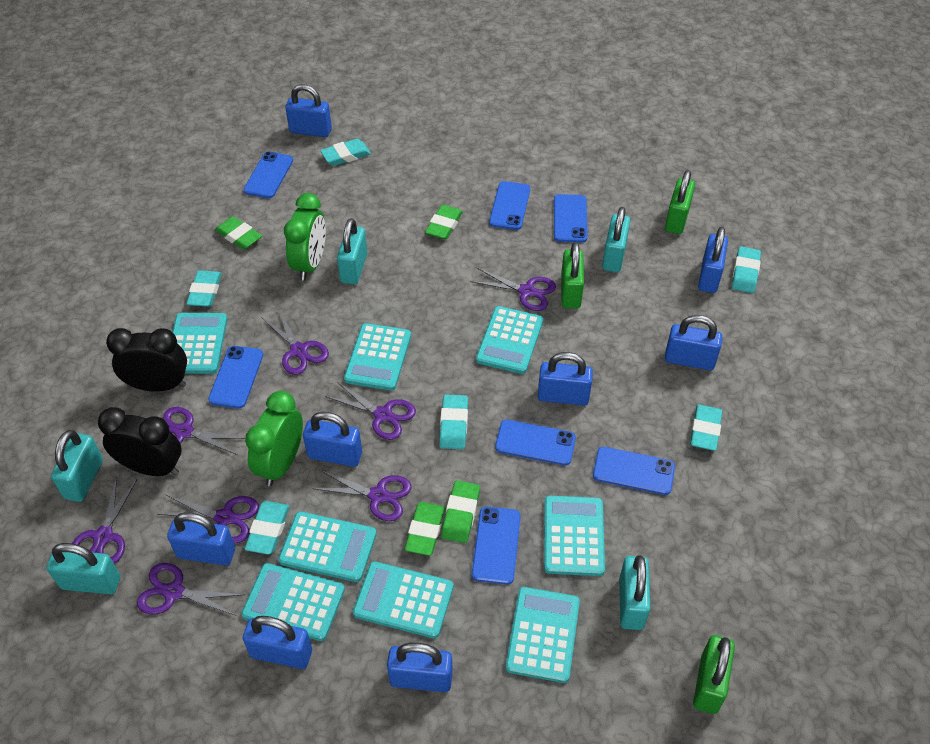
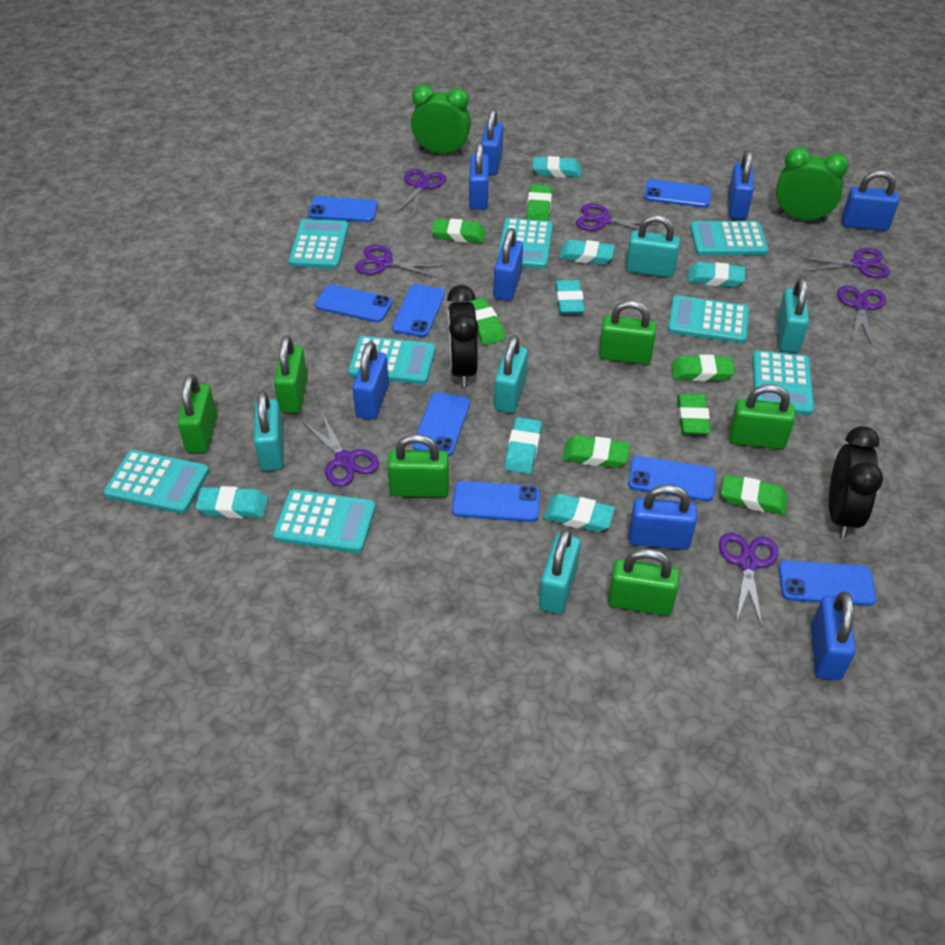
blue phone: 7 -> 8
green eraser: 4 -> 7
green padlock: 3 -> 6
purple scissors: 8 -> 7
turquoise eraser: 6 -> 7

